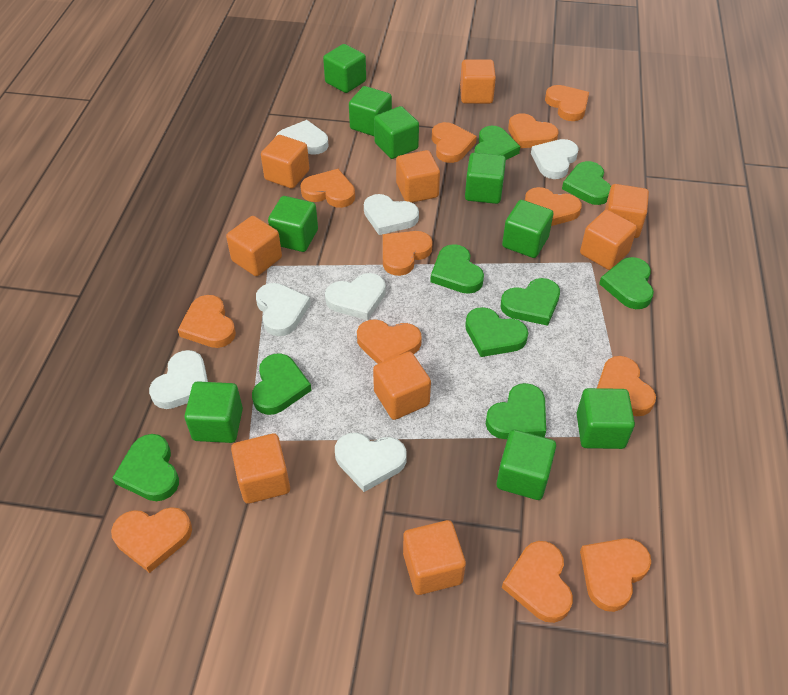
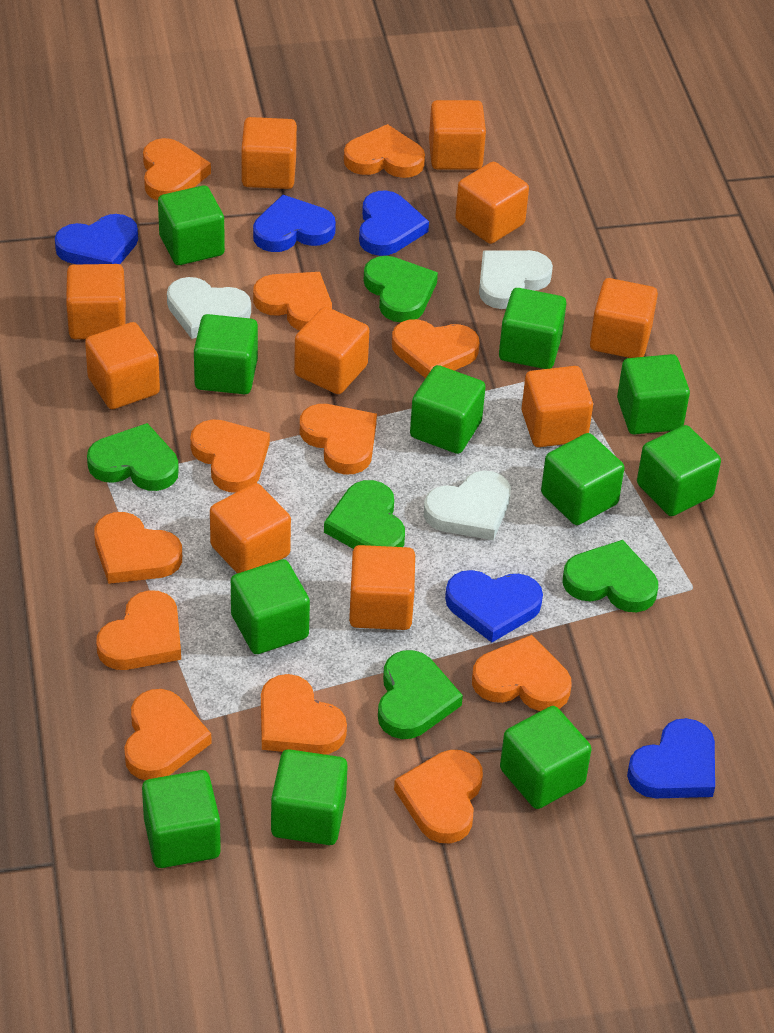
blue heart: 0 -> 5
green cube: 9 -> 11
green heart: 9 -> 5
orange cube: 9 -> 10
white heart: 7 -> 3

